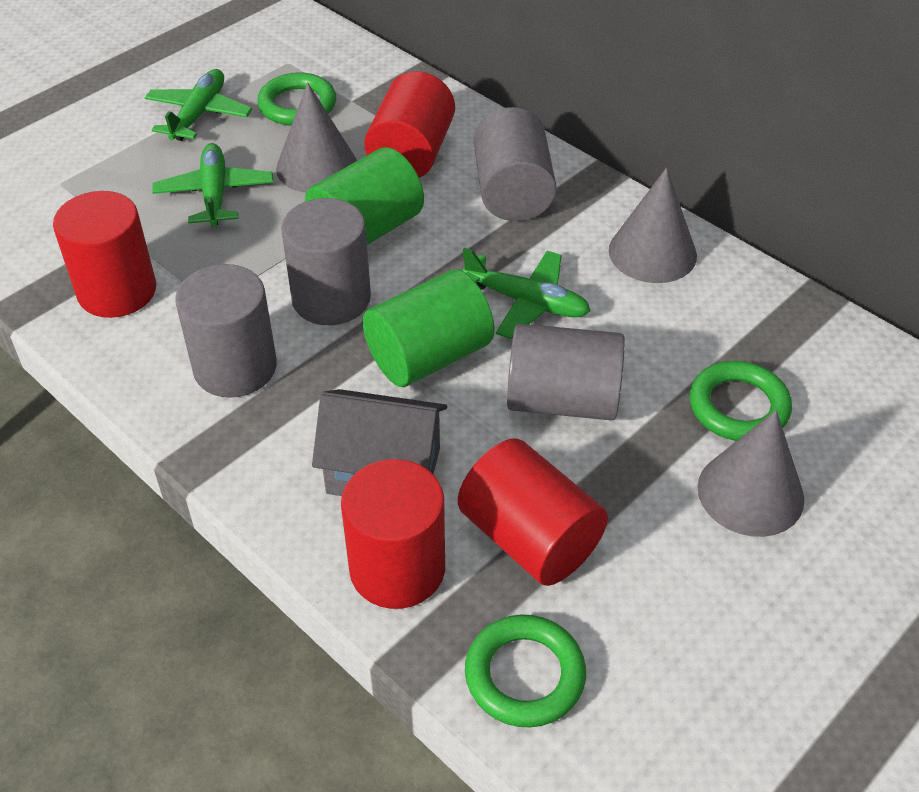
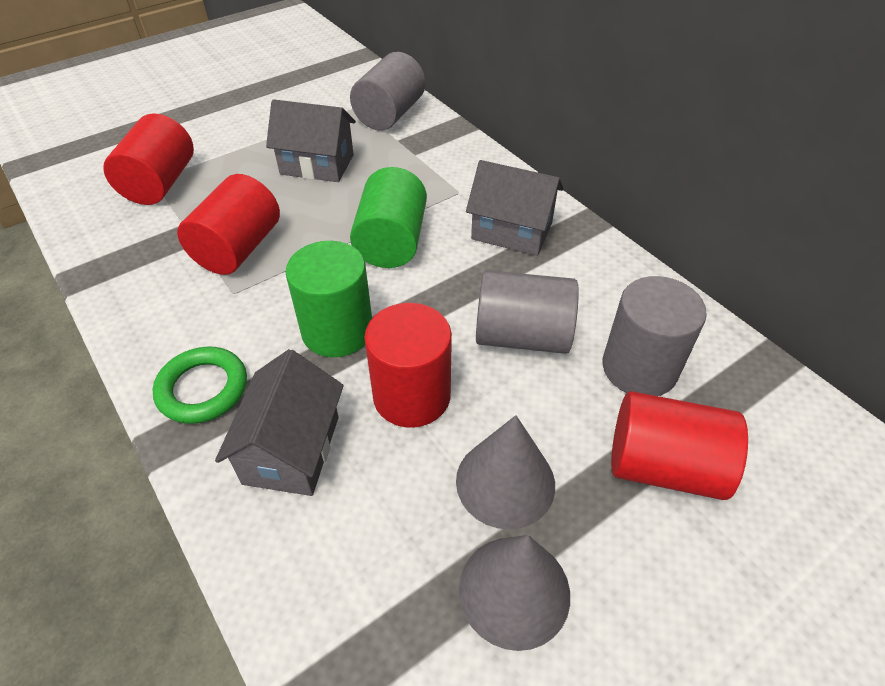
green plane: 3 -> 0
green ring: 3 -> 1
grey cone: 3 -> 2
grey cylinder: 4 -> 3
grey house: 1 -> 3

